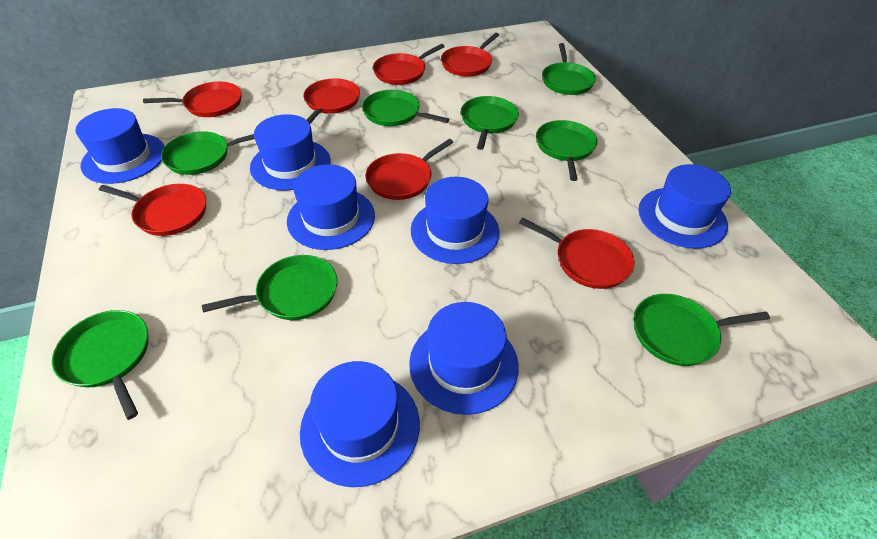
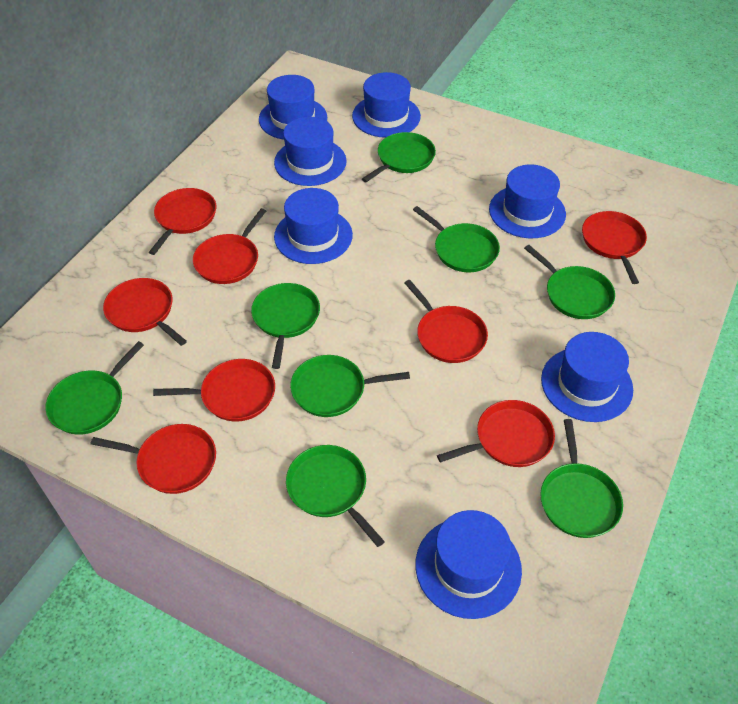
red pan: 7 -> 8

